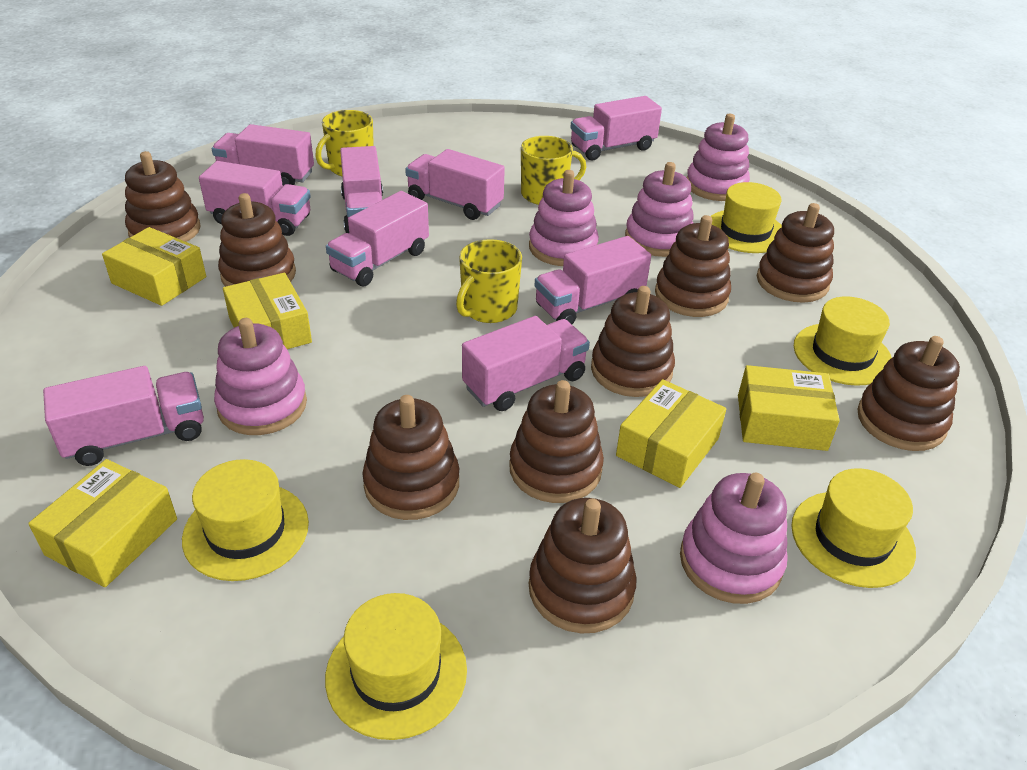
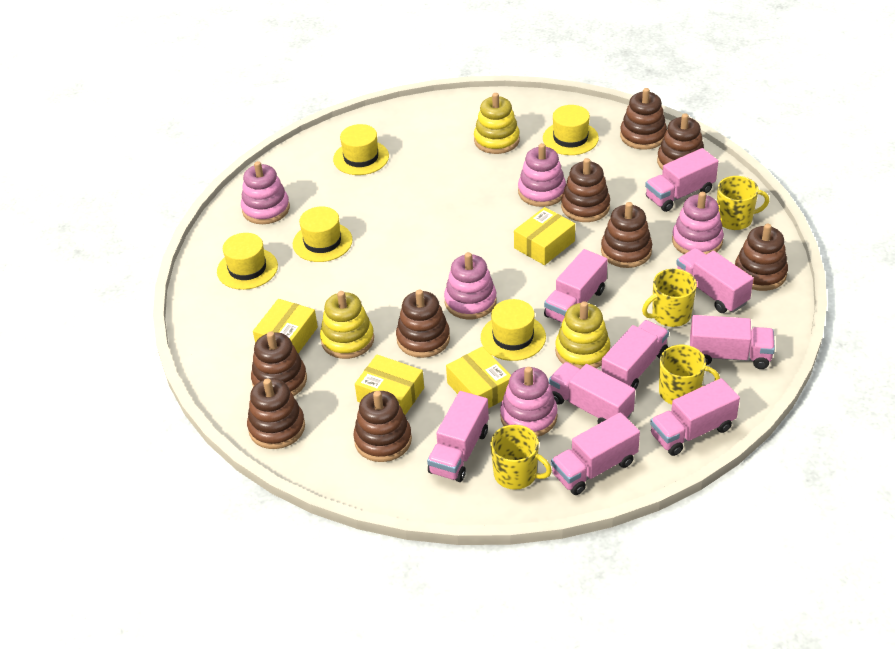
yellow box: 5 -> 4
yellow mug: 3 -> 4
yellow stacking toy: 0 -> 3

